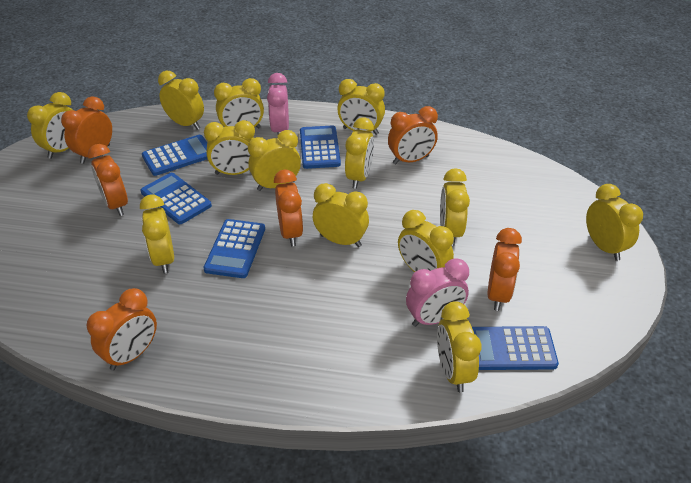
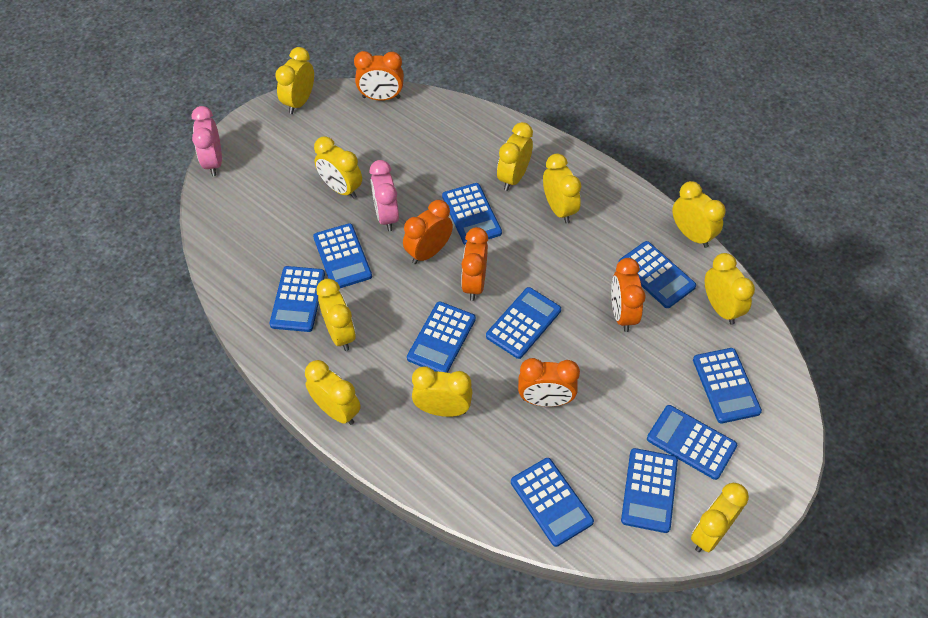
blue calculator: 5 -> 10
orange clock: 6 -> 5
yellow clock: 13 -> 10

